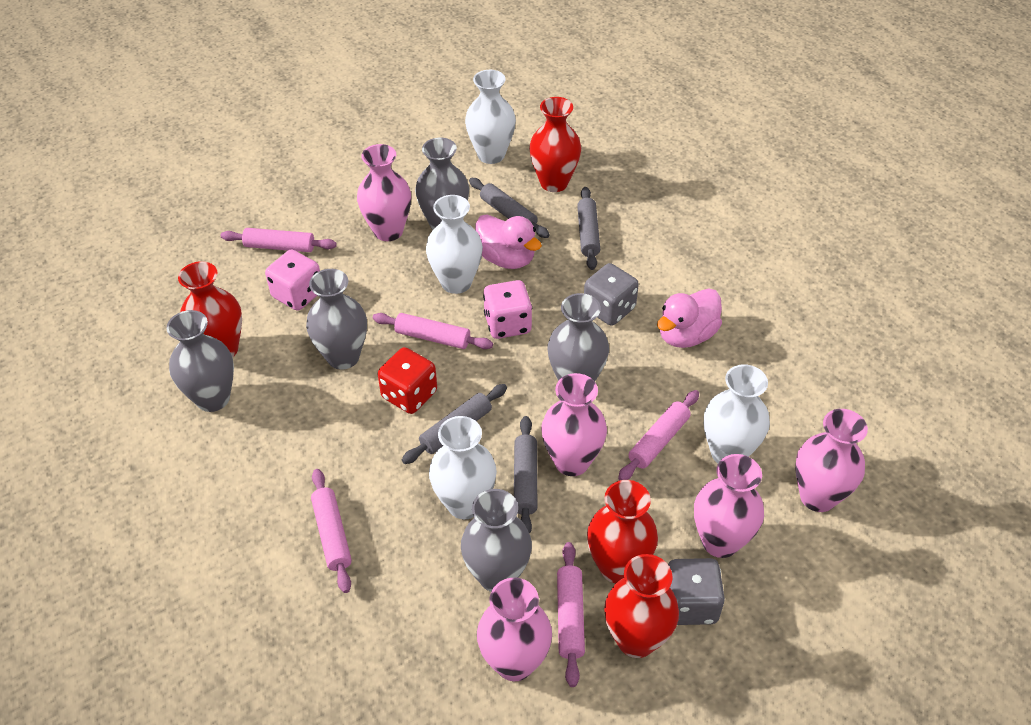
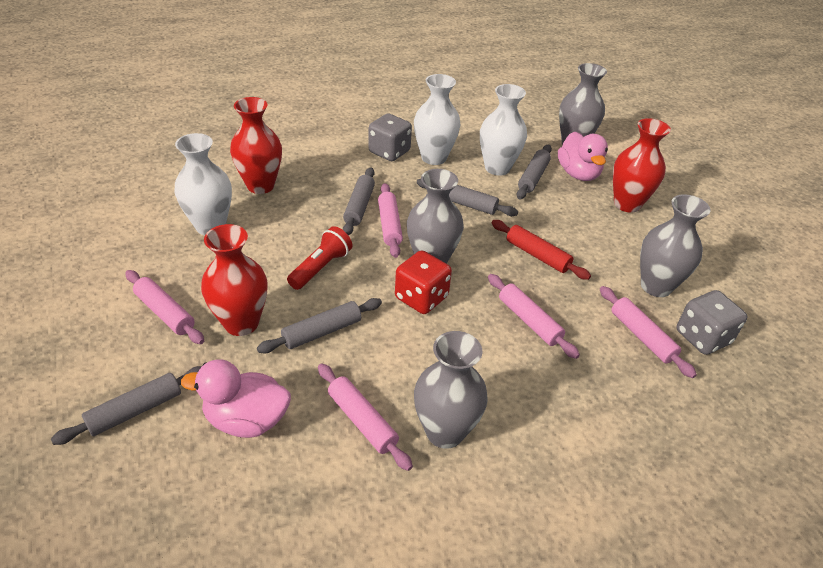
grey rolling pin: 4 -> 5
grey vase: 5 -> 4
pink dice: 2 -> 0
pink vase: 5 -> 0
red flashlight: 0 -> 1
red rolling pin: 0 -> 1
red vase: 4 -> 3
white vase: 4 -> 3

